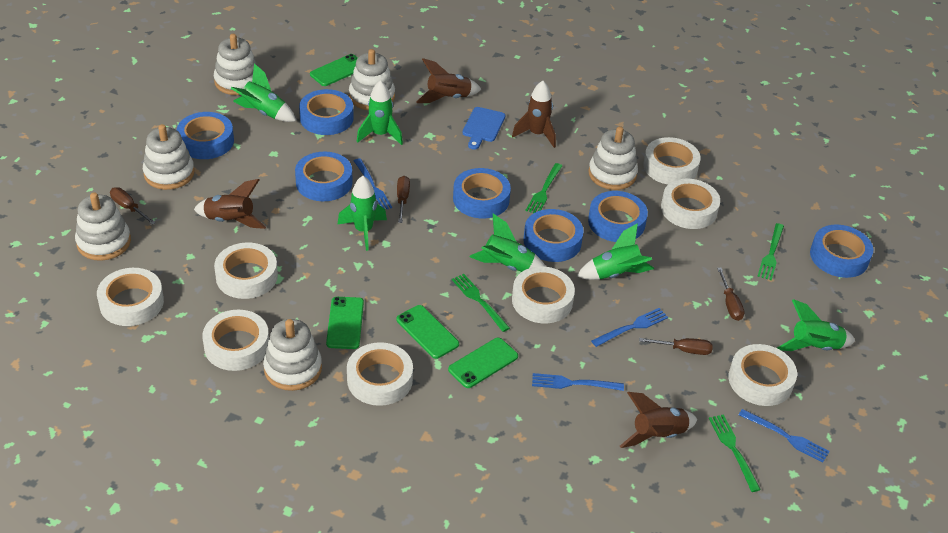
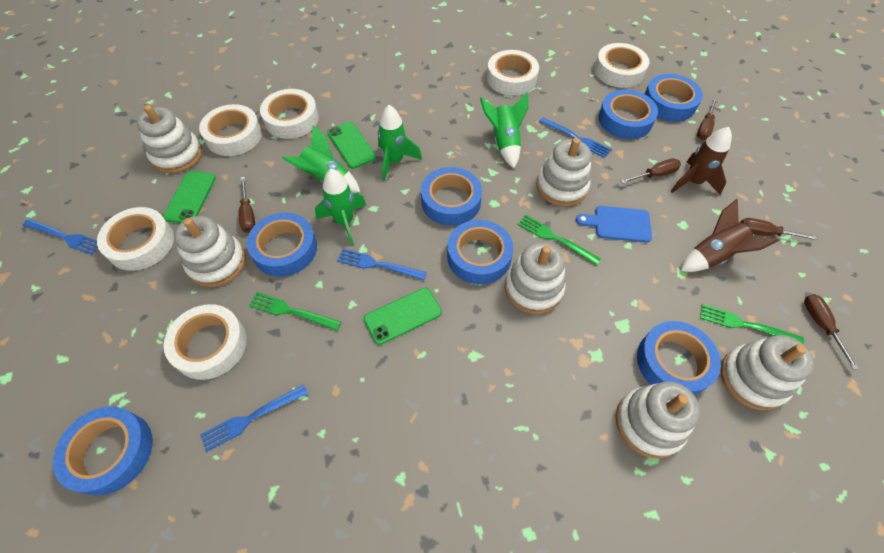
brown rocket: 4 -> 2
brown screwdriver: 4 -> 5
green fork: 4 -> 3
green phone: 4 -> 3
green rocket: 6 -> 4
white tape: 8 -> 6

